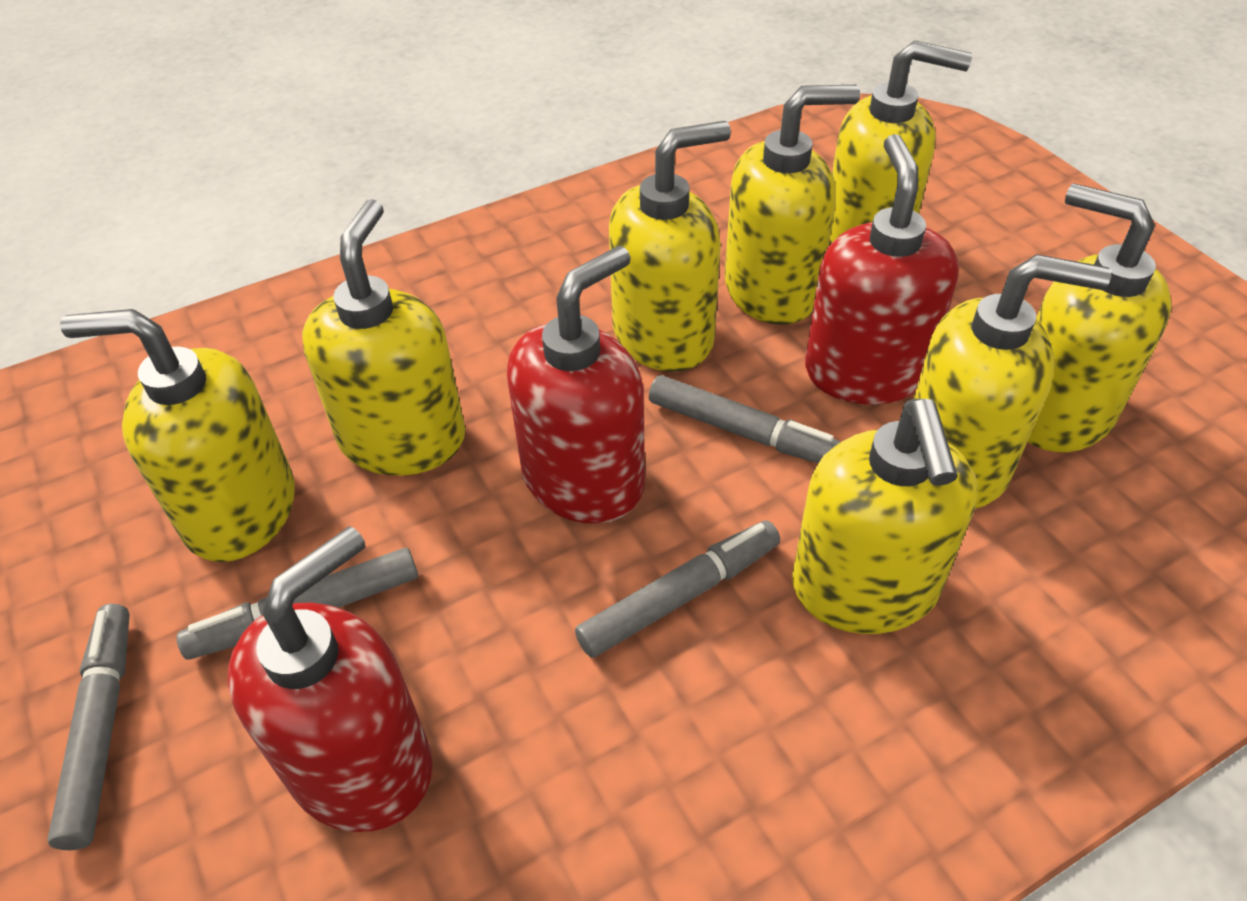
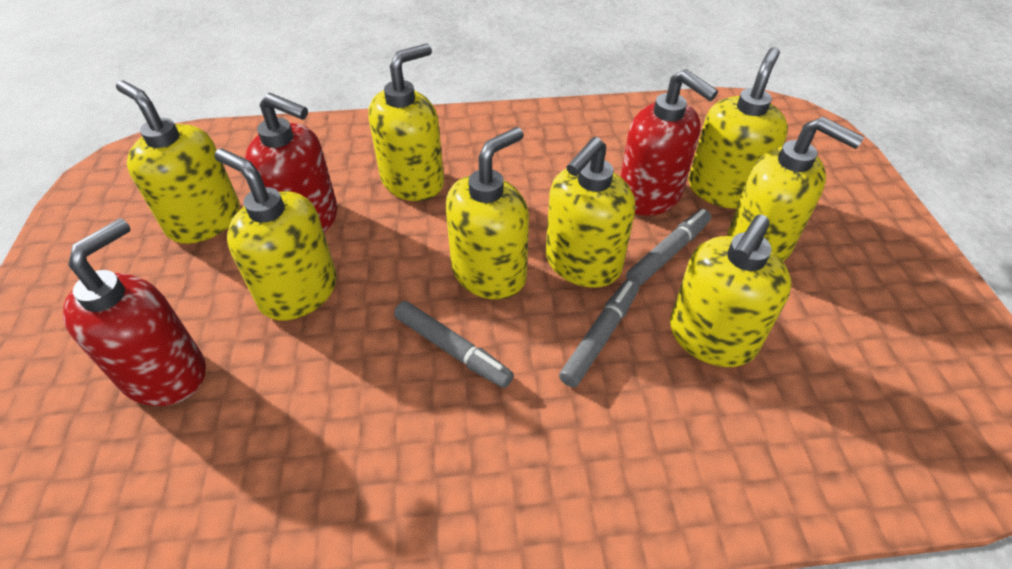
grey marker: 4 -> 3

